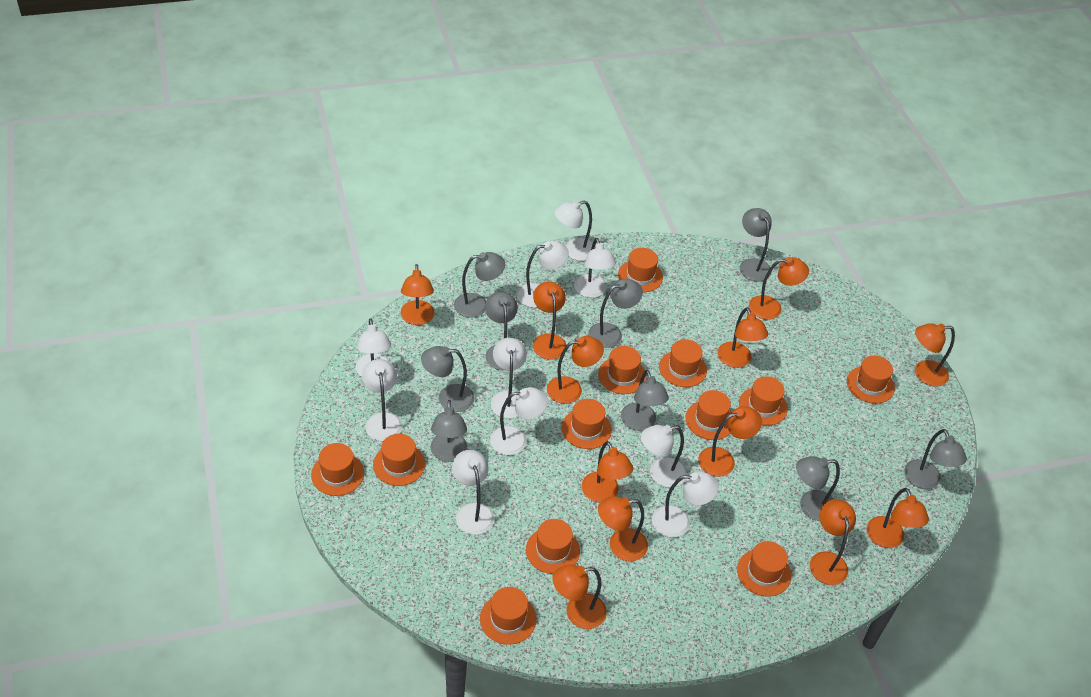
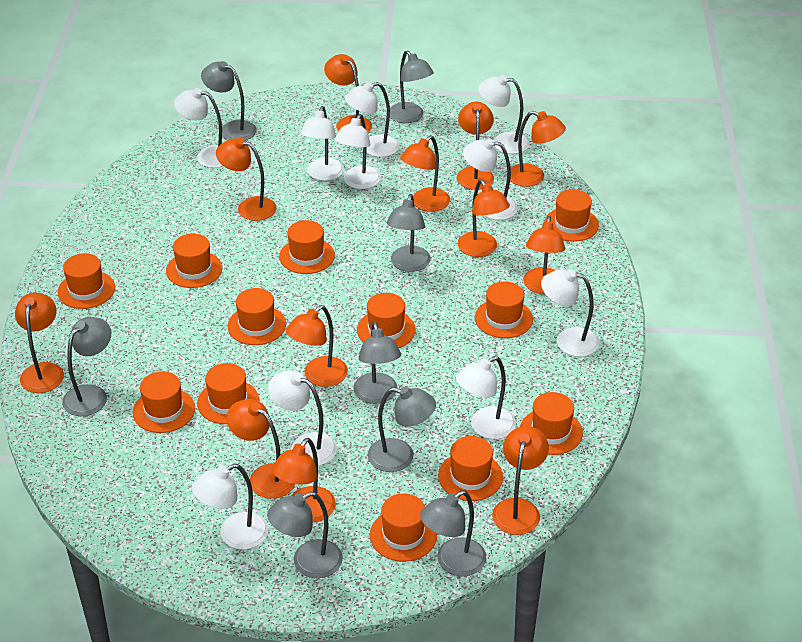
grey lamp: 9 -> 8

